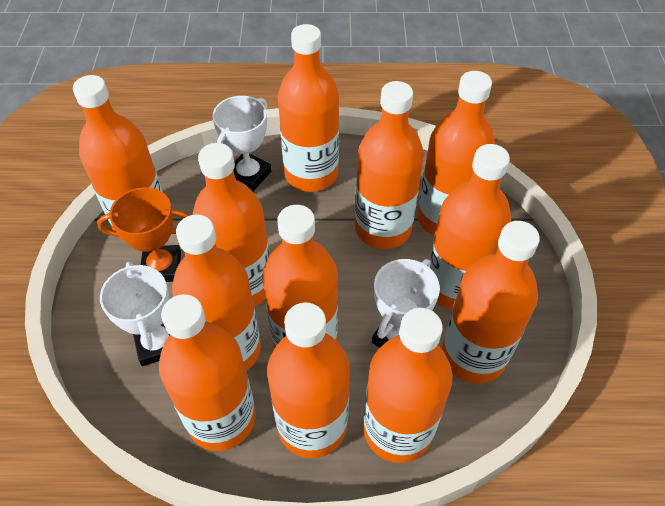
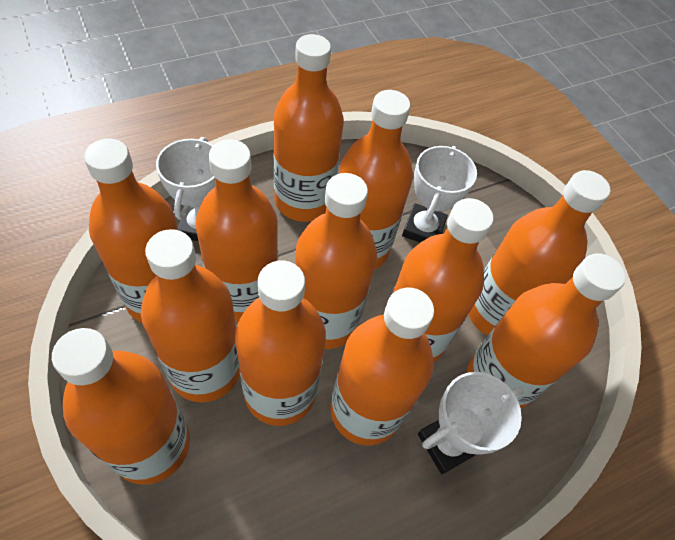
orange trophy: 1 -> 0

